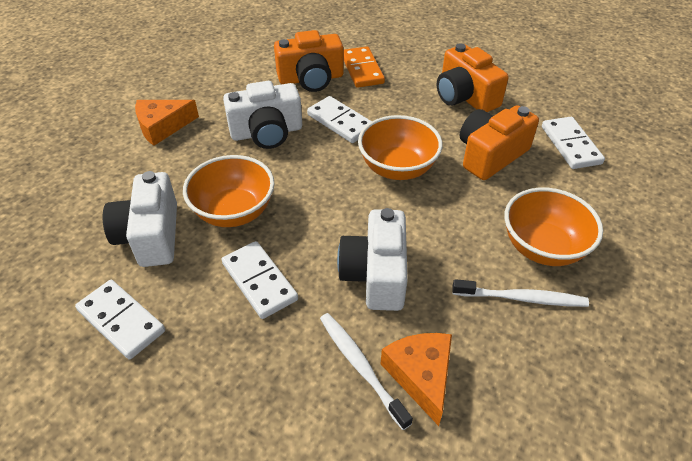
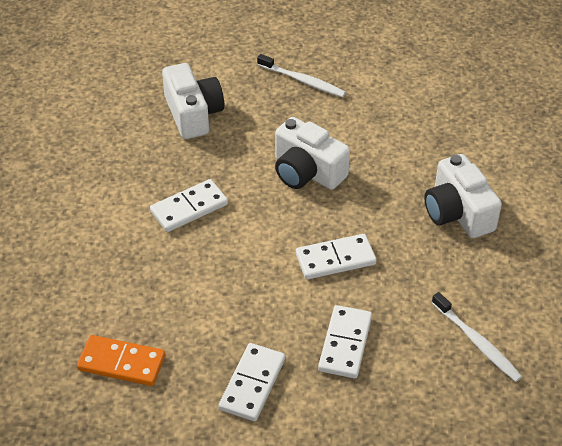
orange bowl: 3 -> 0
orange camera: 3 -> 0
orange cheese: 2 -> 0

